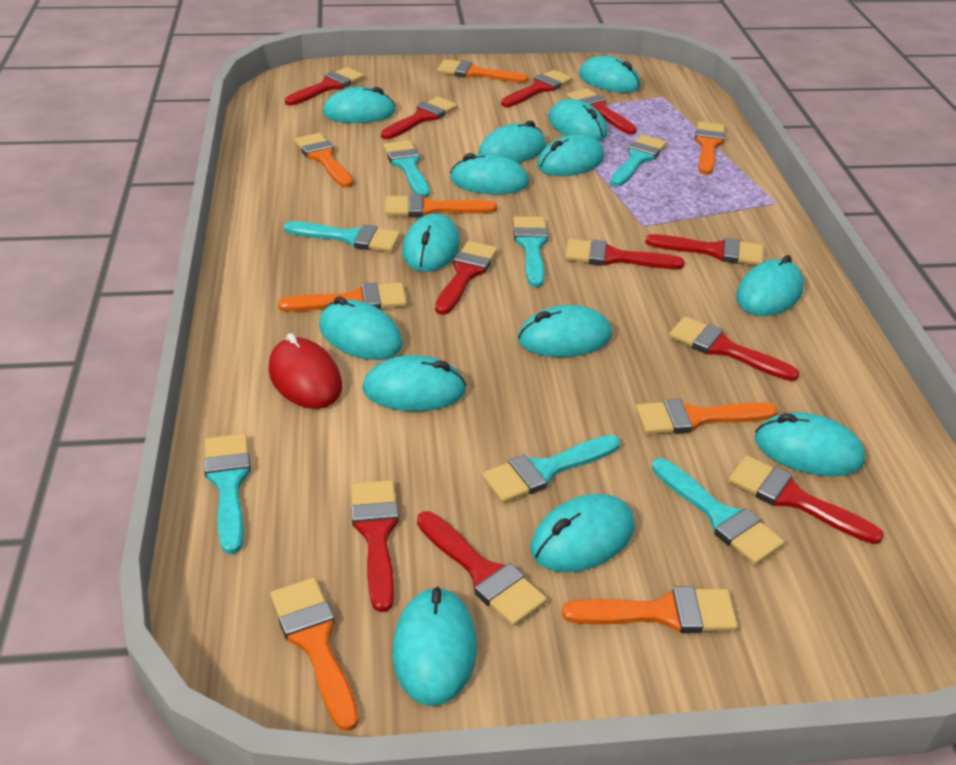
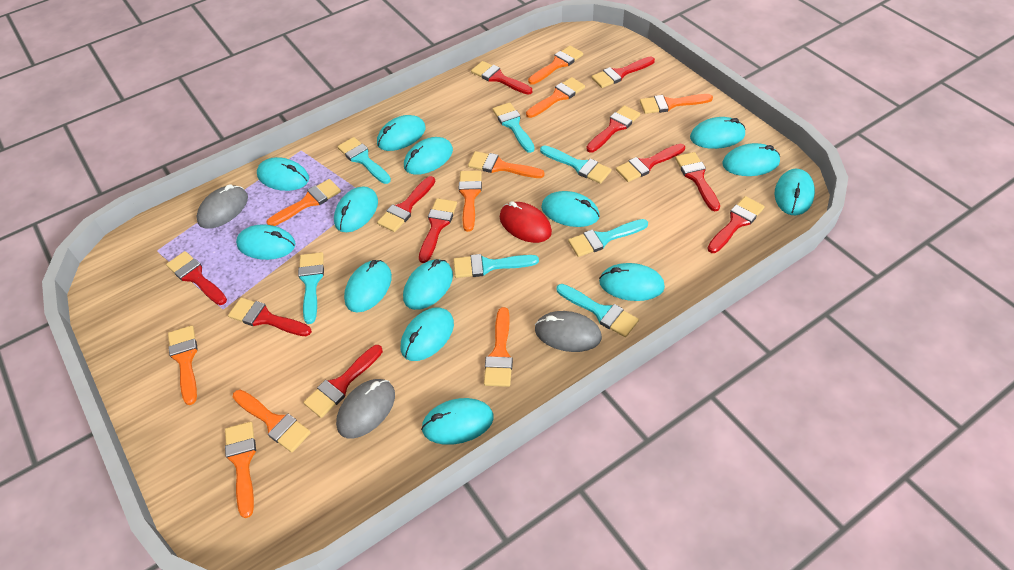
grey mouse: 0 -> 3
orange brush: 8 -> 10

